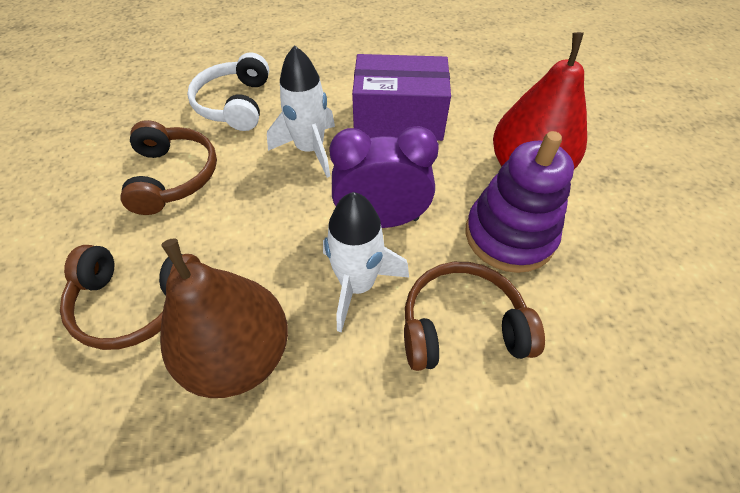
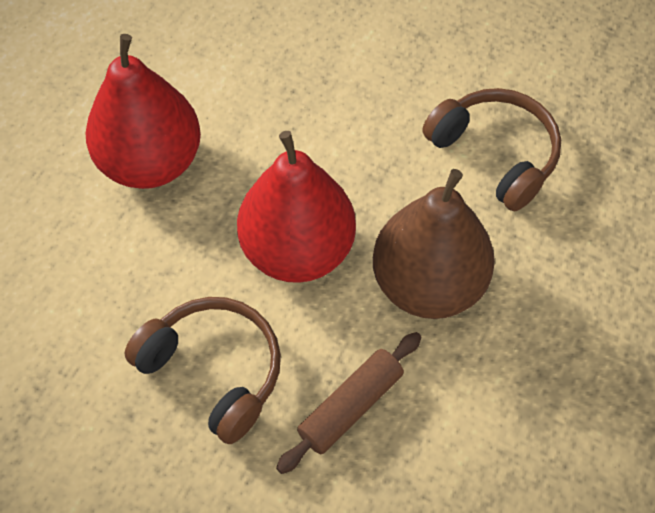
brown headphones: 3 -> 2
brown rolling pin: 0 -> 1
purple box: 1 -> 0
purple clock: 1 -> 0
purple stacking toy: 1 -> 0
red pear: 1 -> 2
white headphones: 1 -> 0
white rocket: 2 -> 0

